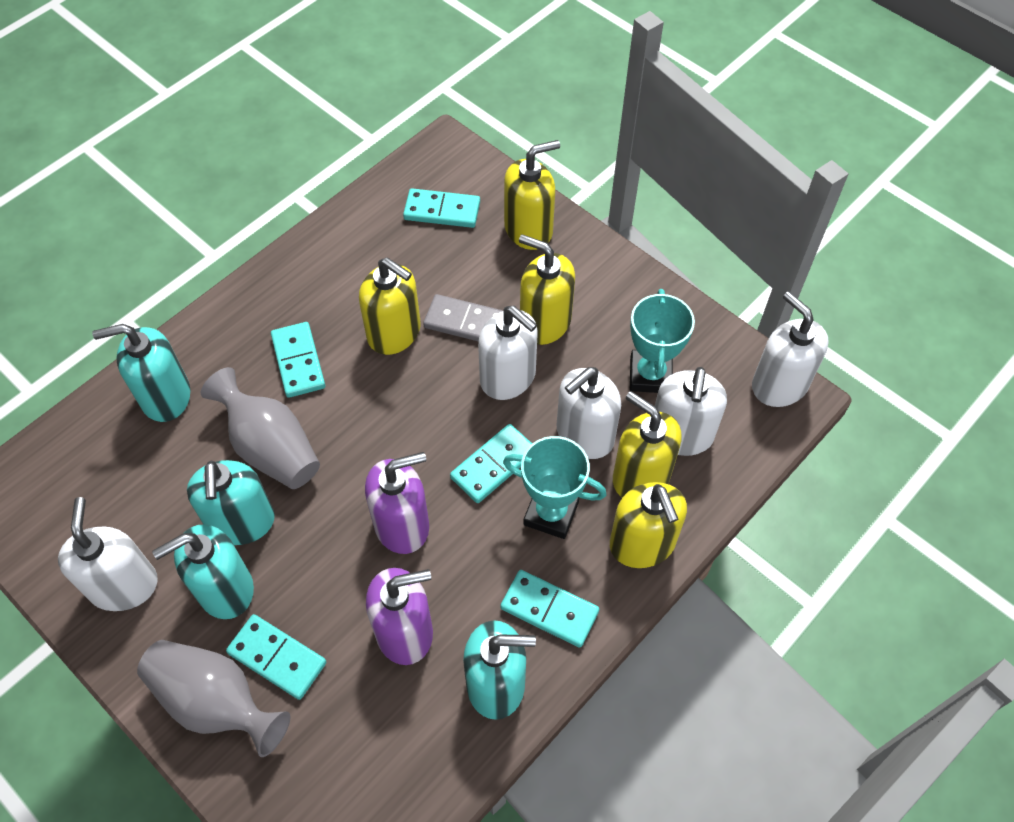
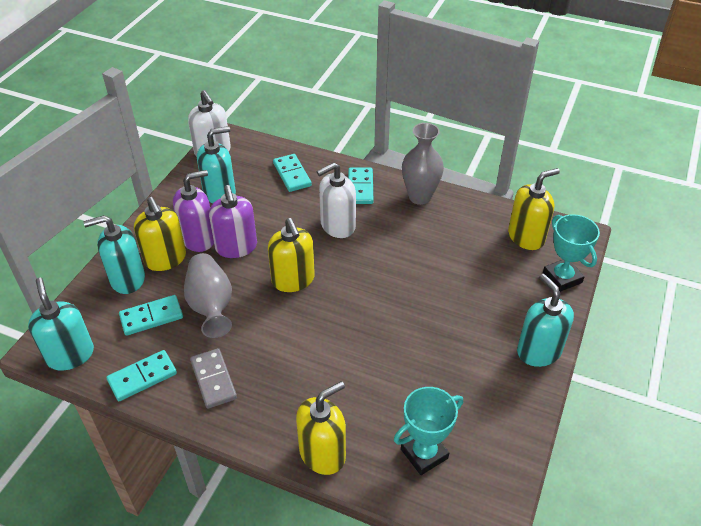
turquoise domino: 5 -> 4
white soap dispenser: 5 -> 2
yellow soap dispenser: 5 -> 4

